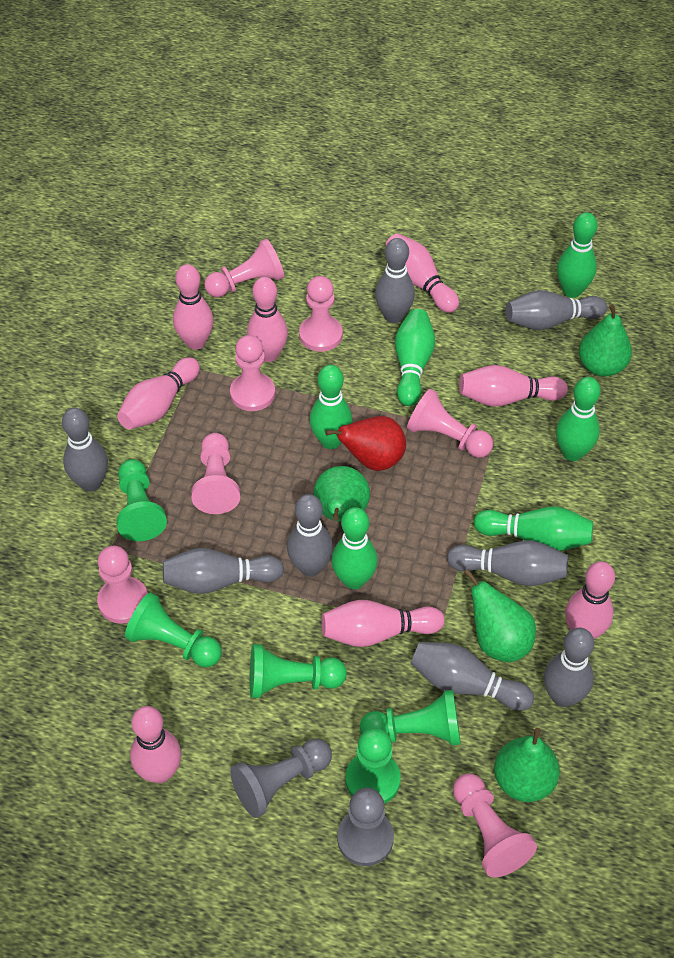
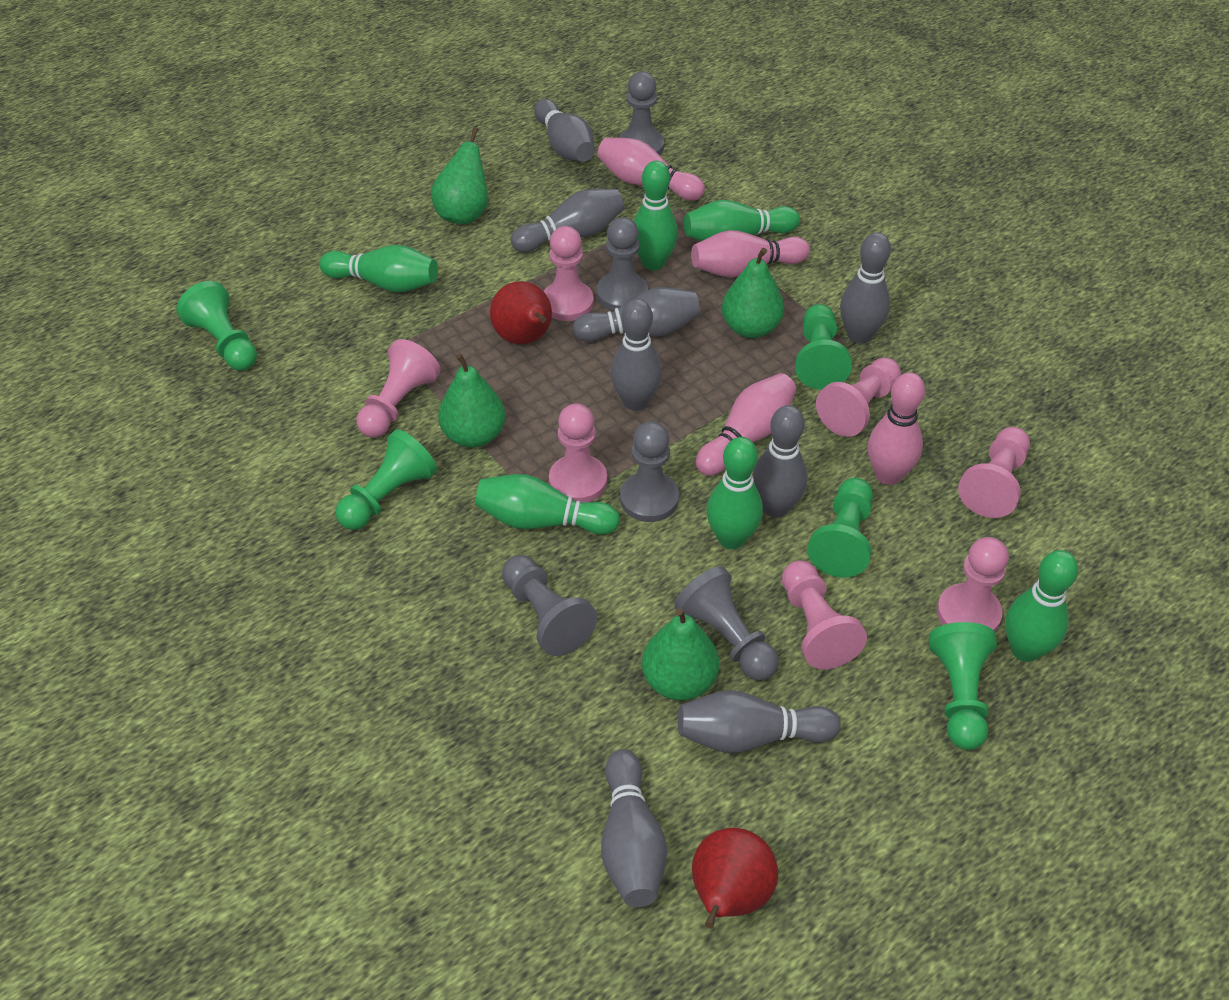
grey pawn: 2 -> 5
pink bowling pin: 8 -> 4
red pear: 1 -> 2

